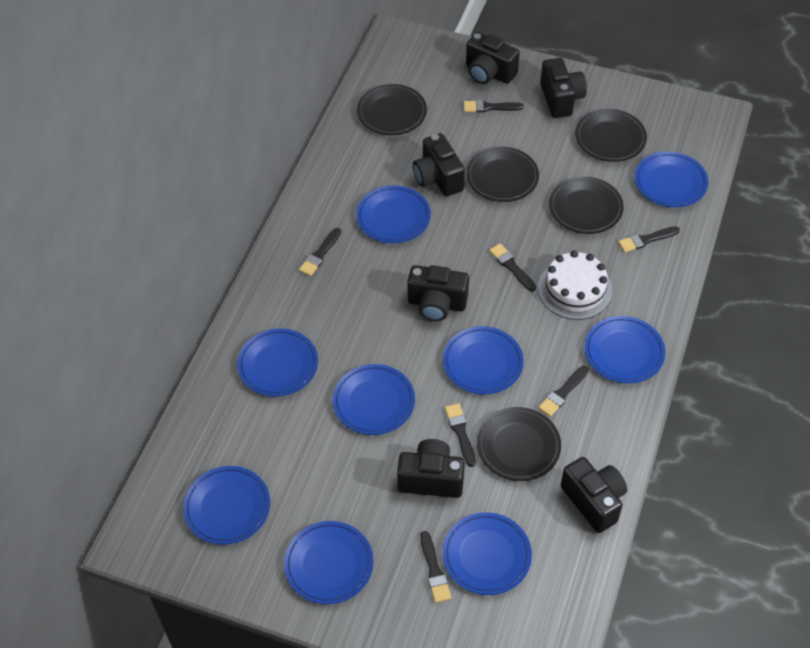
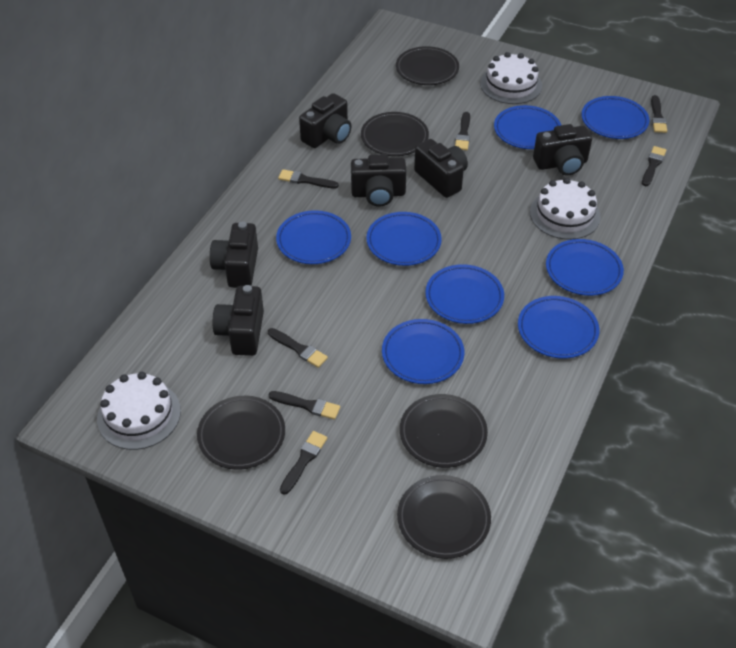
blue plate: 9 -> 8
white cake: 1 -> 3

